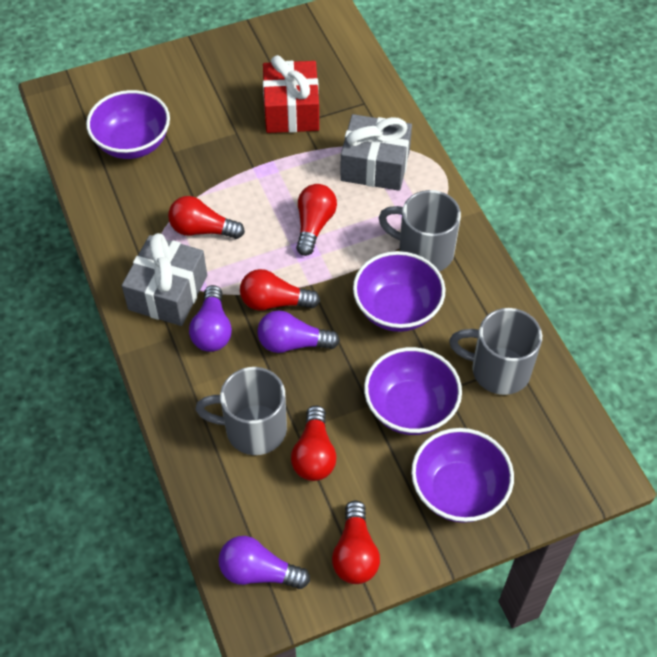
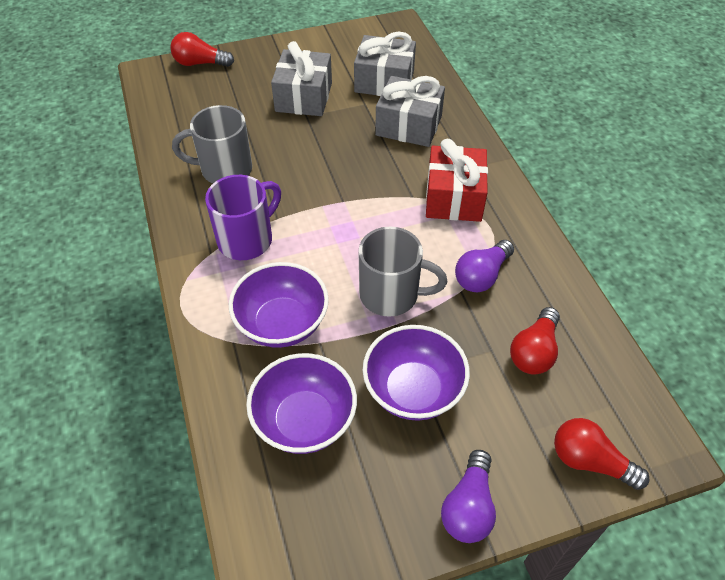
grey gift: 2 -> 3
grey mug: 3 -> 2
purple bowl: 4 -> 3
purple light bulb: 3 -> 2
purple mug: 0 -> 1
red light bulb: 5 -> 3

